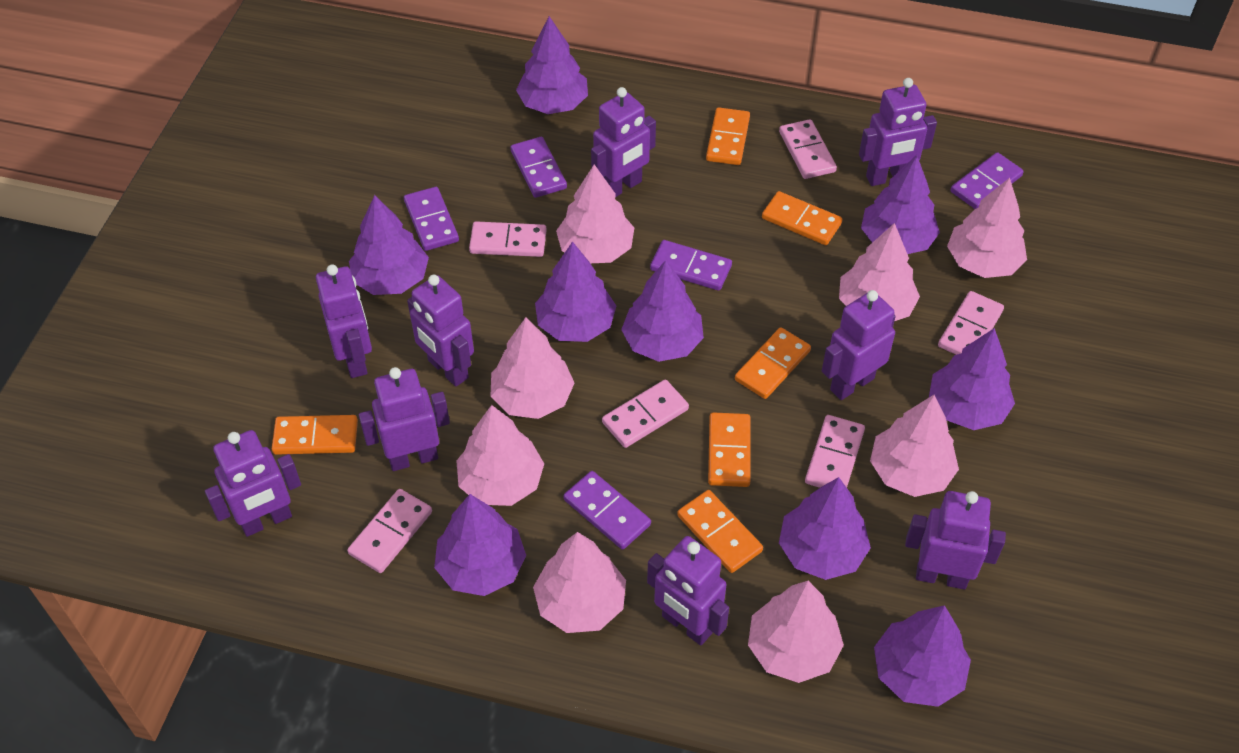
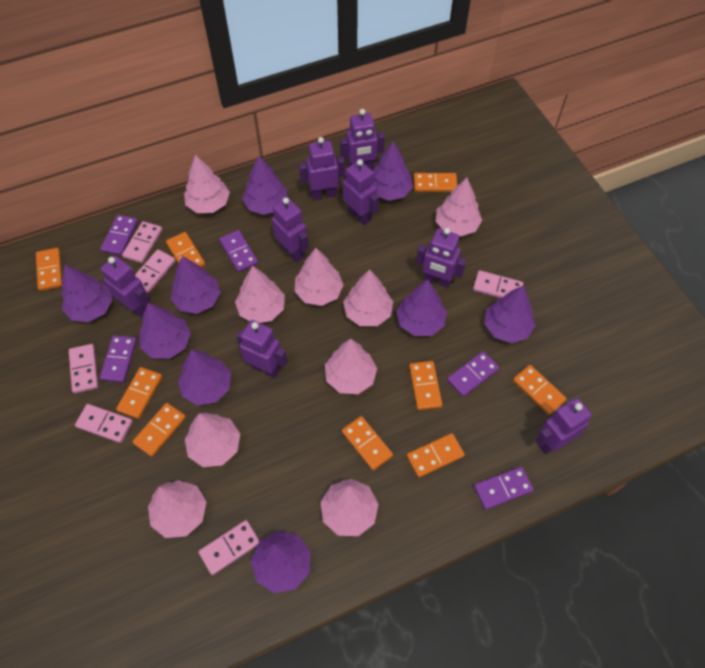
orange domino: 6 -> 9
pink tree: 8 -> 9
purple robot: 9 -> 8

